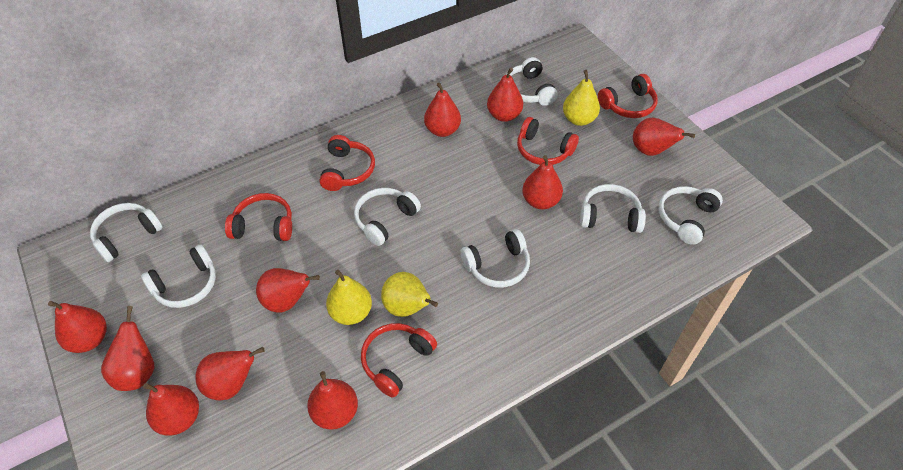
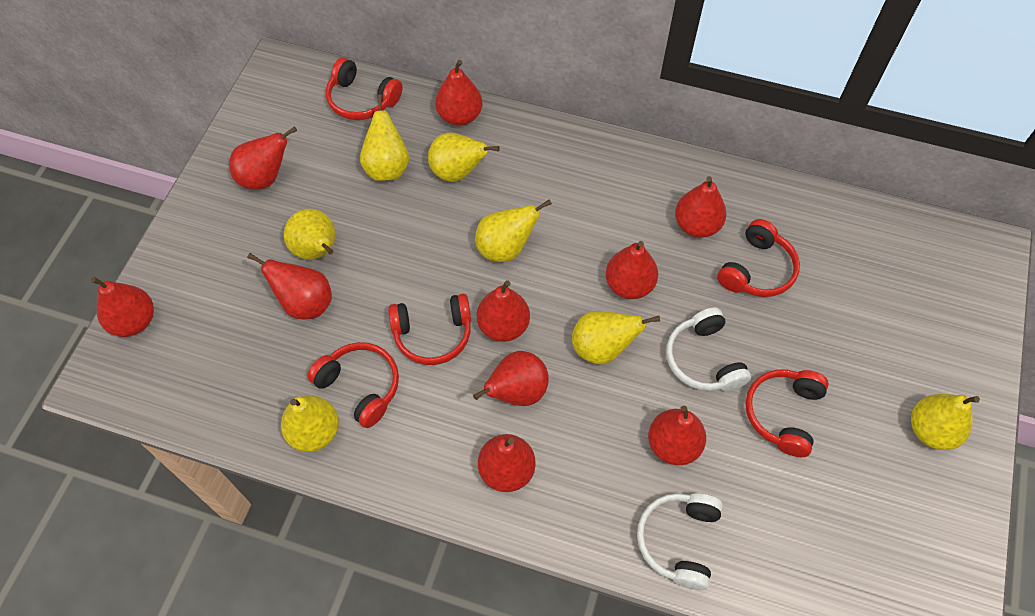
white headphones: 7 -> 2
yellow pear: 3 -> 7

